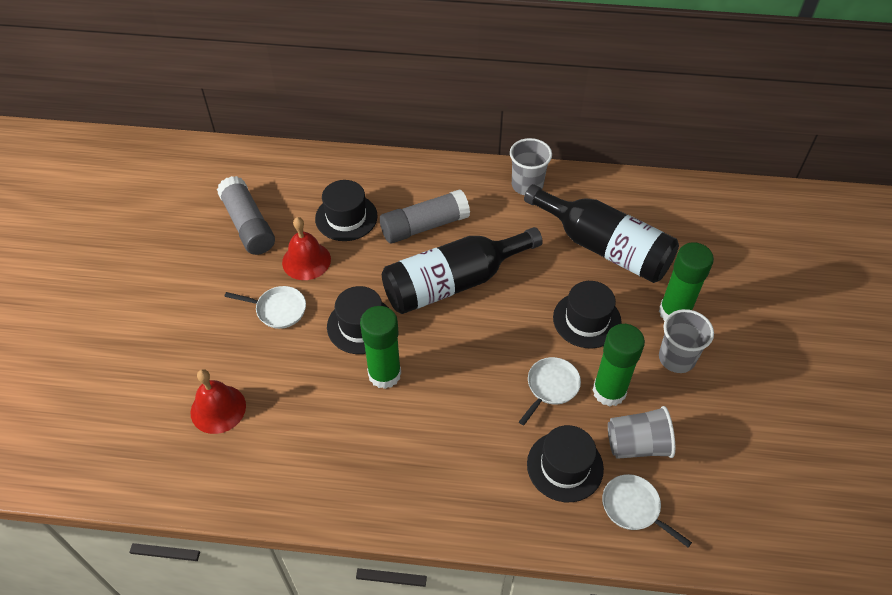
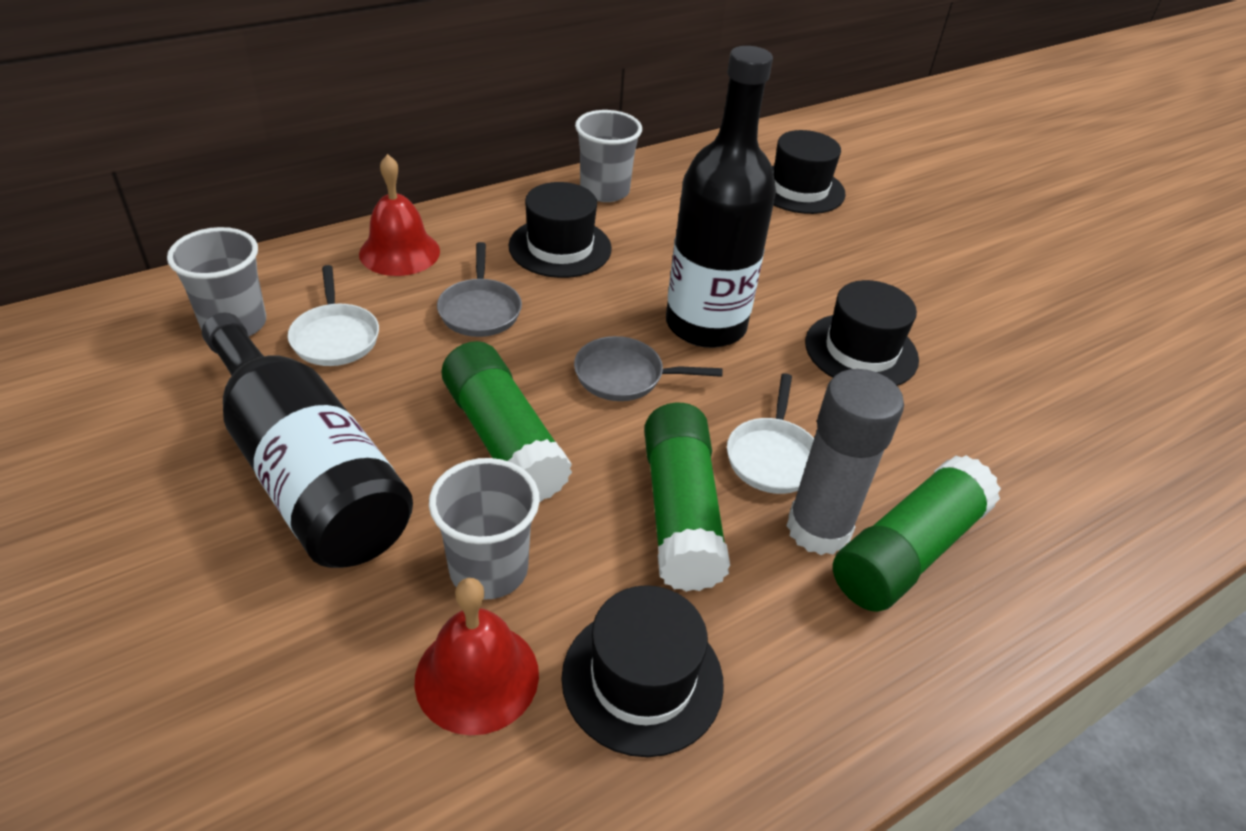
grey glue stick: 2 -> 1
grey pan: 0 -> 2
white pan: 3 -> 2

